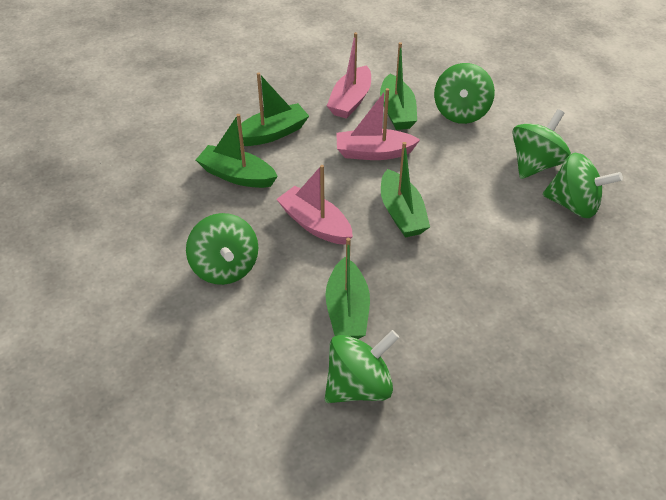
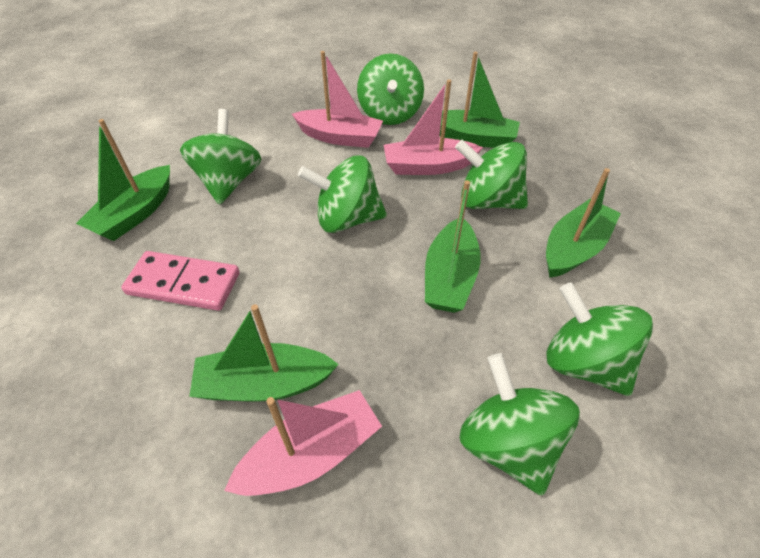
green spinning top: 5 -> 6
pink domino: 0 -> 1

